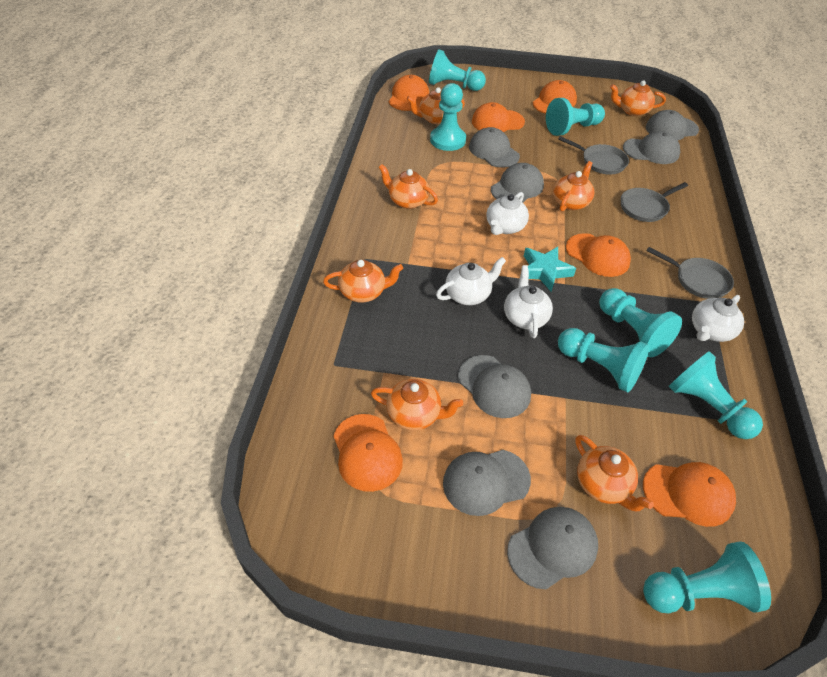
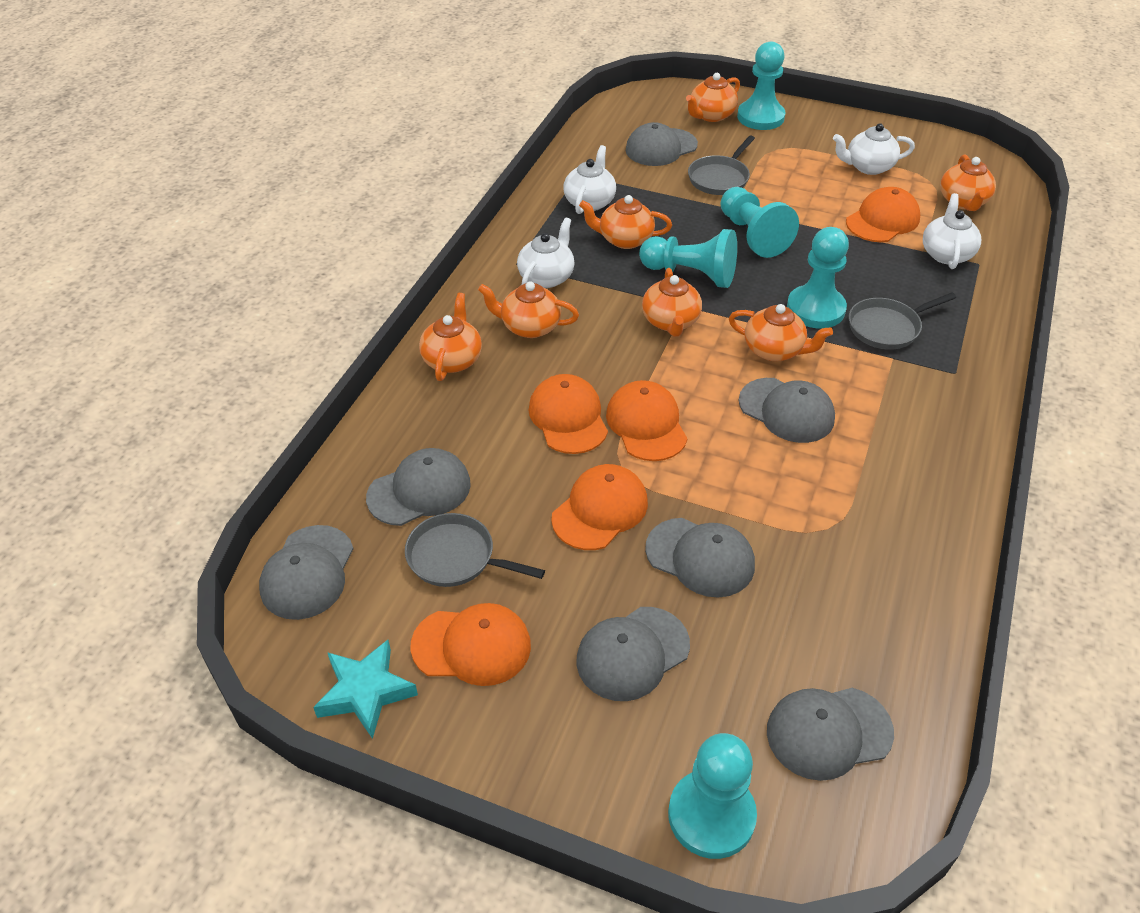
orange cap: 6 -> 5
turquoise pawn: 7 -> 5

